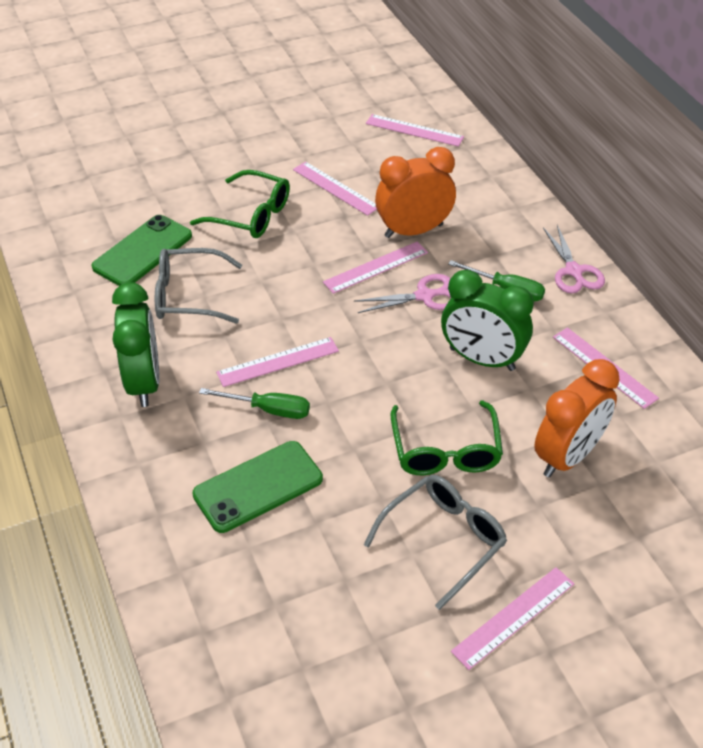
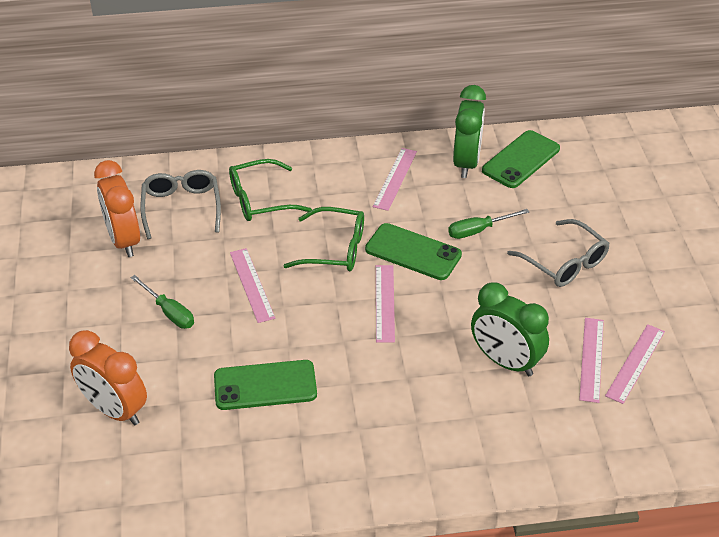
green phone: 2 -> 3
pink ruler: 6 -> 5
pink scissors: 2 -> 0

